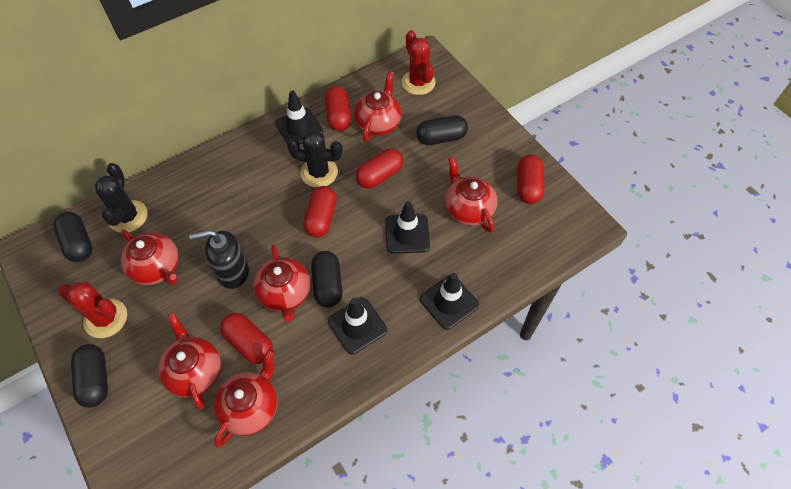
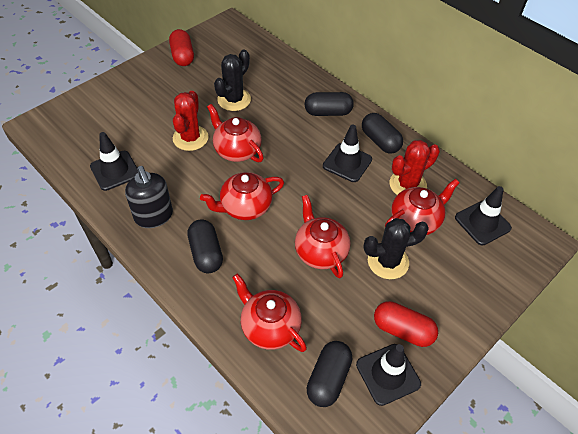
red capsule: 5 -> 2
red teapot: 6 -> 5

